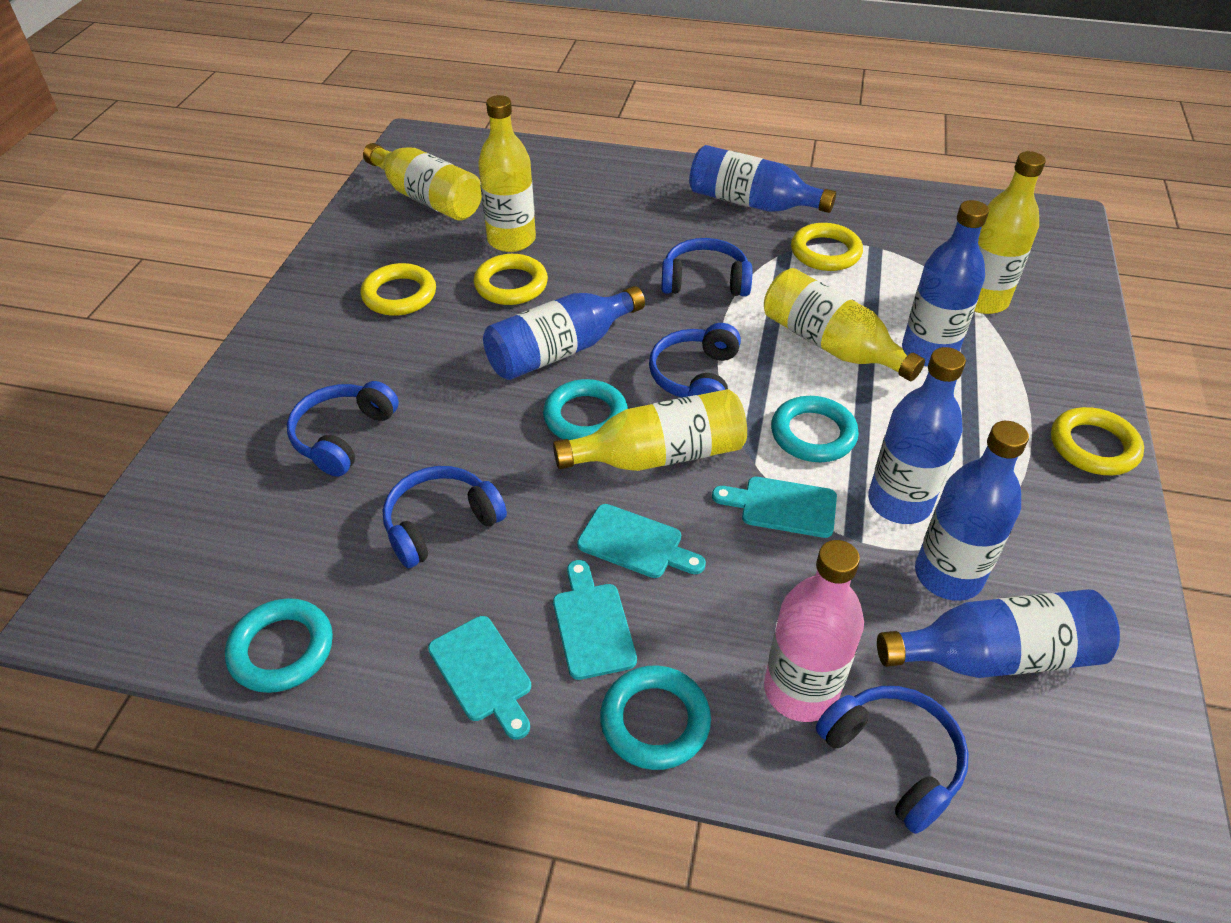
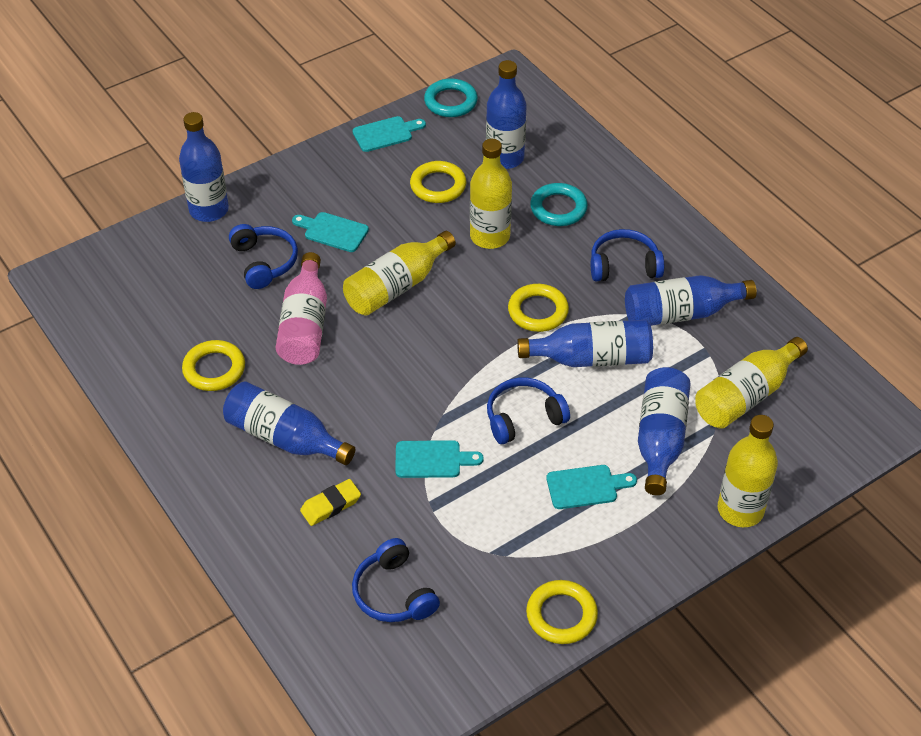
blue headphones: 5 -> 4
turquoise ring: 4 -> 2
yellow bottle: 5 -> 4
yellow eraser: 0 -> 1

